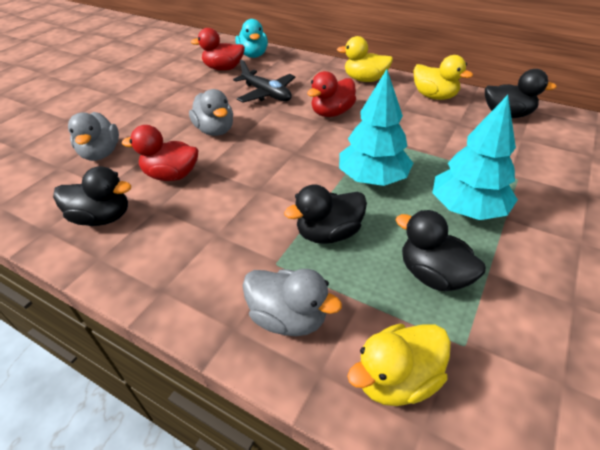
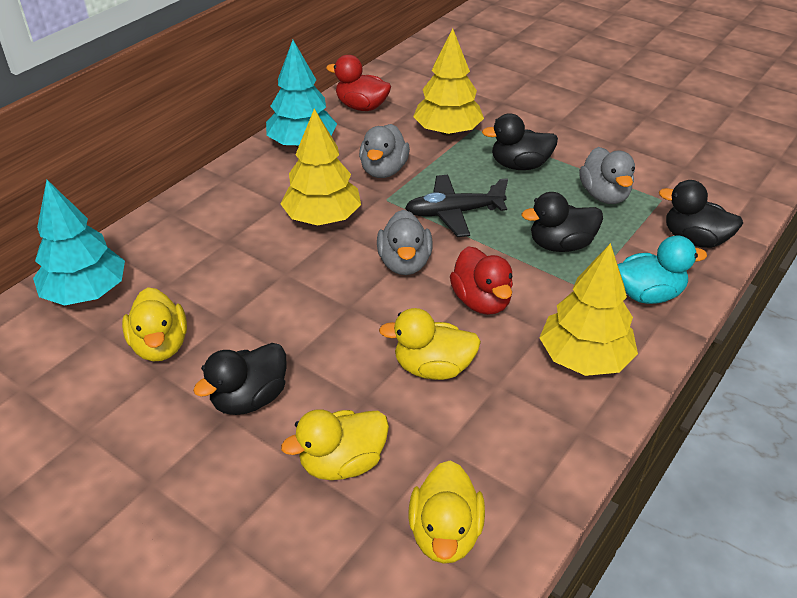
red duck: 3 -> 2
yellow duck: 3 -> 4
yellow tree: 0 -> 3

